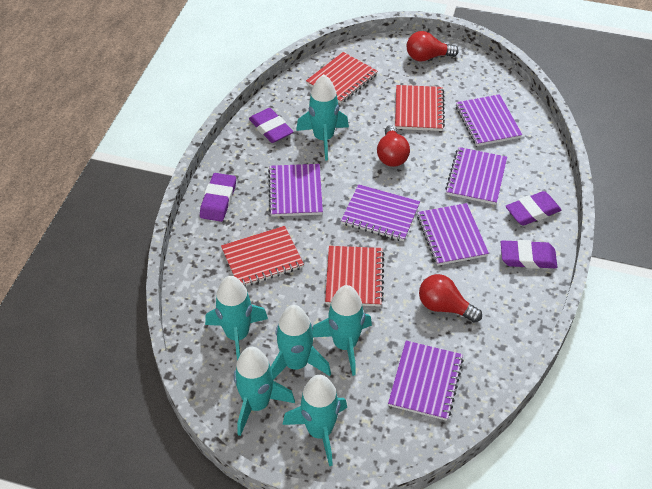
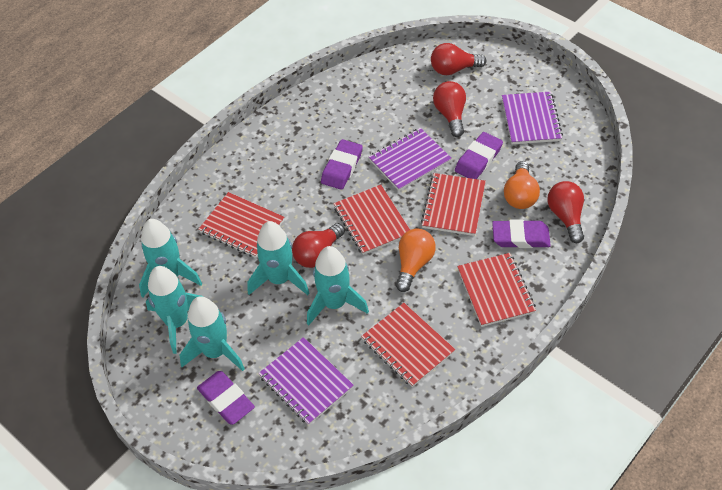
orange light bulb: 0 -> 2
purple notebook: 6 -> 3
red light bulb: 3 -> 4
red notebook: 4 -> 5
turquoise rocket: 6 -> 5

